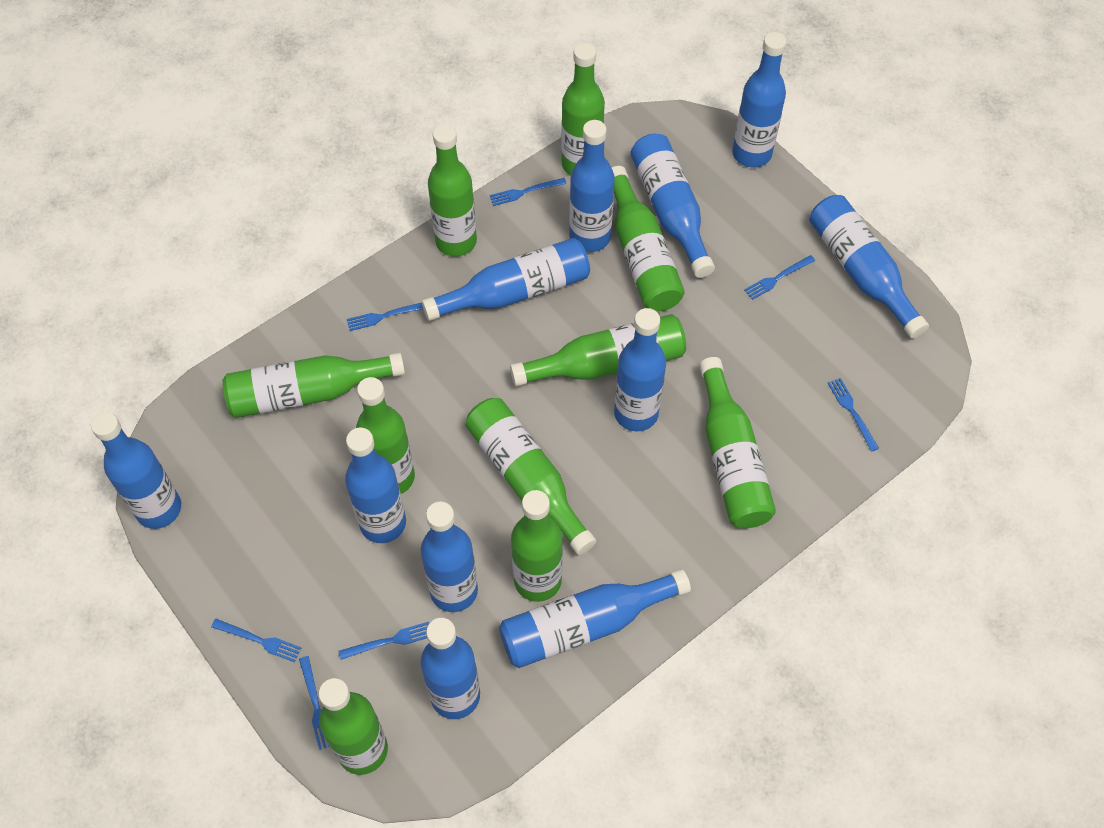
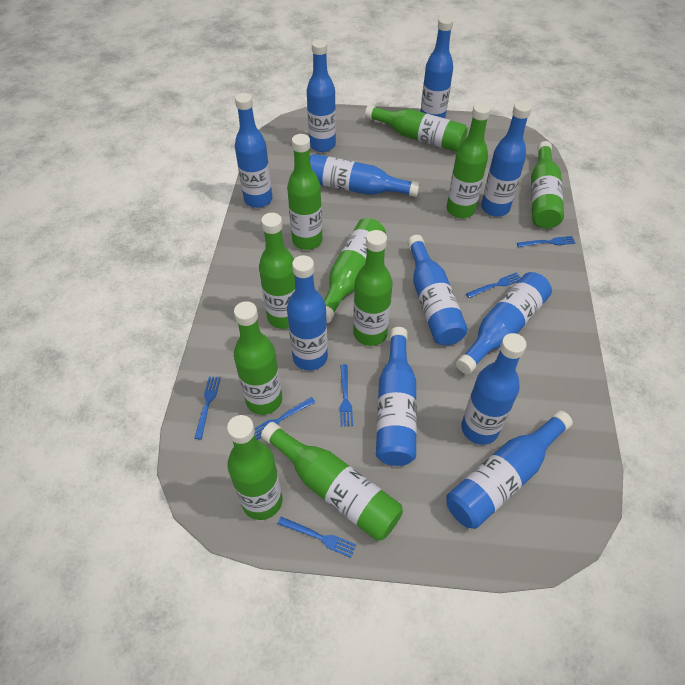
blue fork: 7 -> 6

